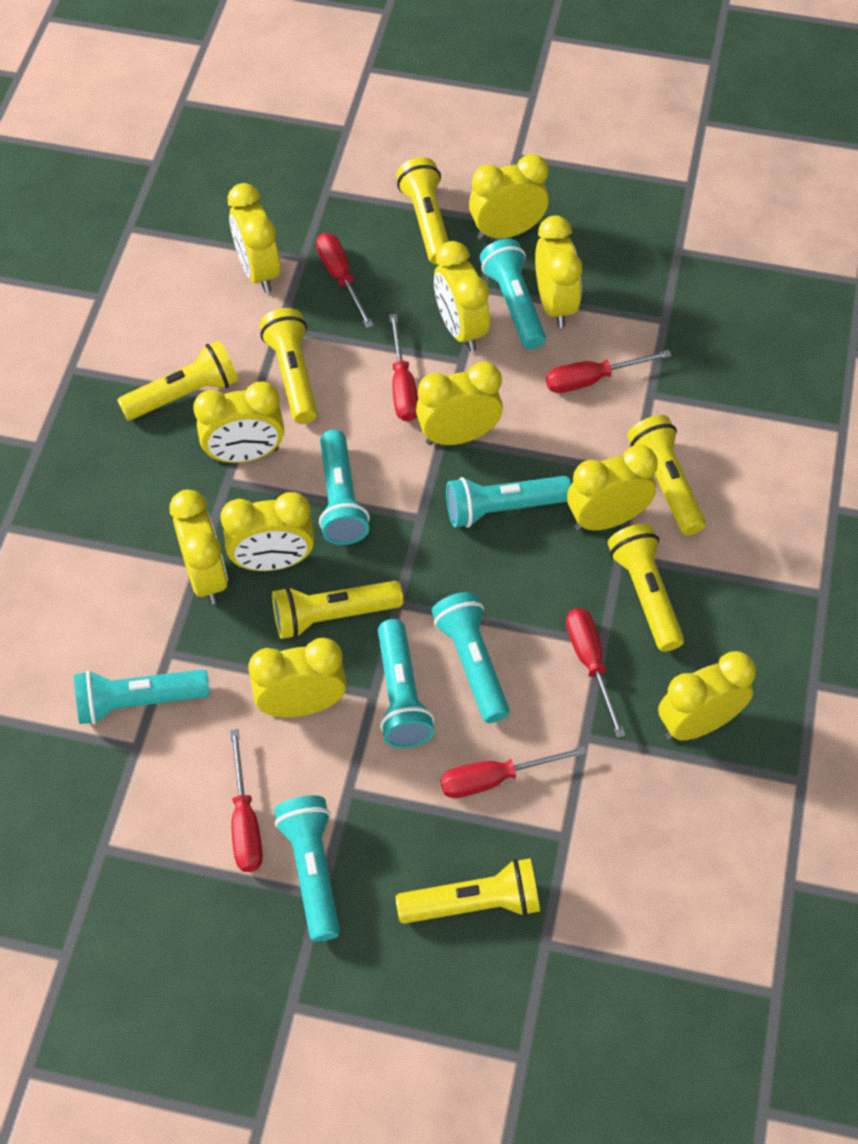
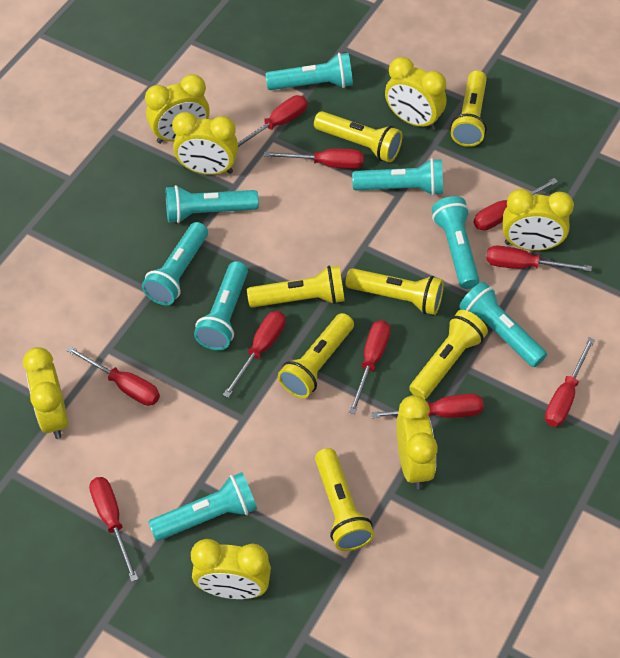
red screwdriver: 6 -> 10
turquoise flashlight: 7 -> 8
yellow clock: 11 -> 7

